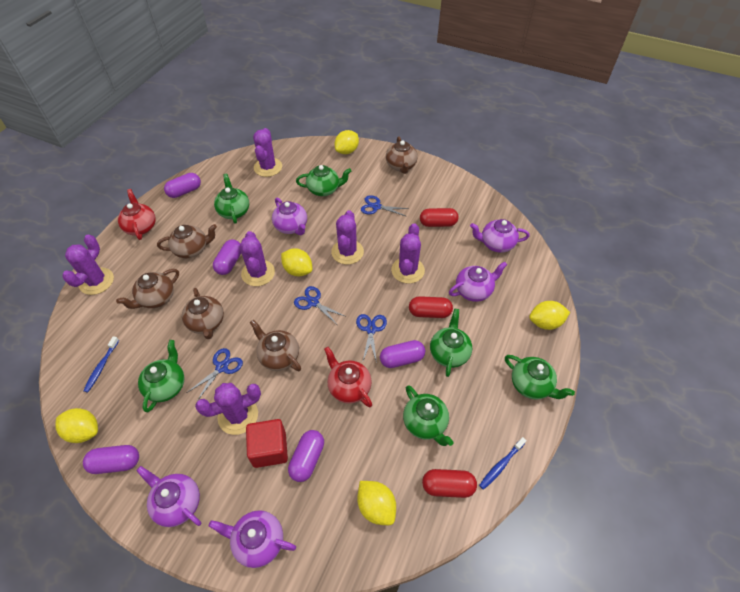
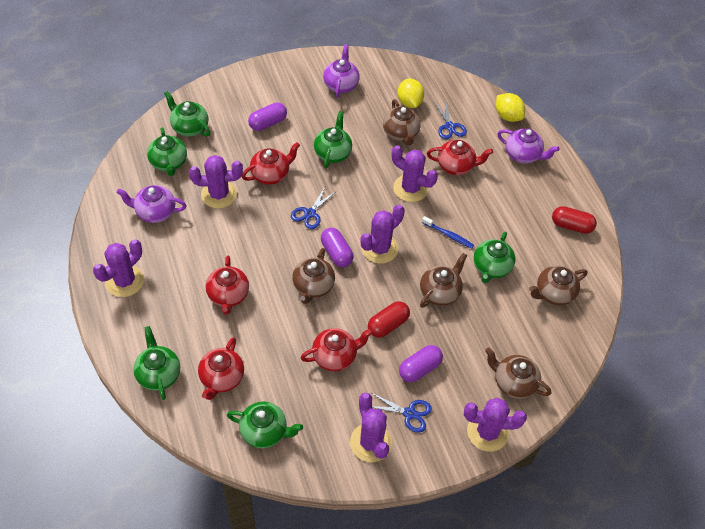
blue scissors: 4 -> 3
blue toothbrush: 2 -> 1
purple capsule: 5 -> 3
purple teapot: 5 -> 3
red capsule: 3 -> 2
red cube: 1 -> 0
red teapot: 2 -> 5
yellow lemon: 5 -> 2

